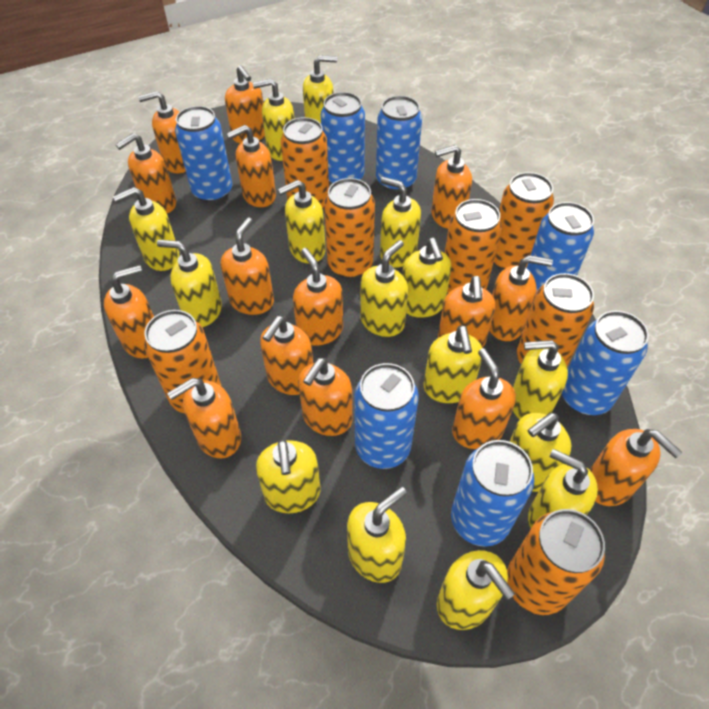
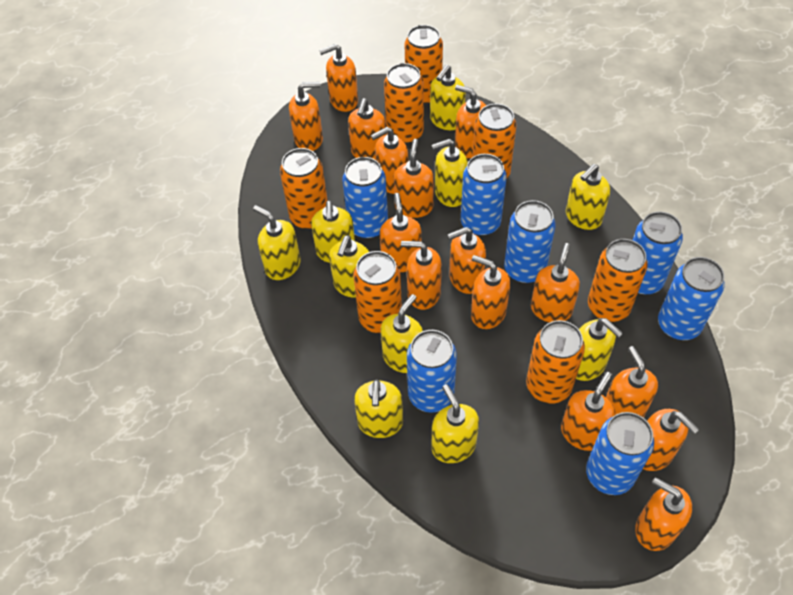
yellow soap dispenser: 15 -> 10

